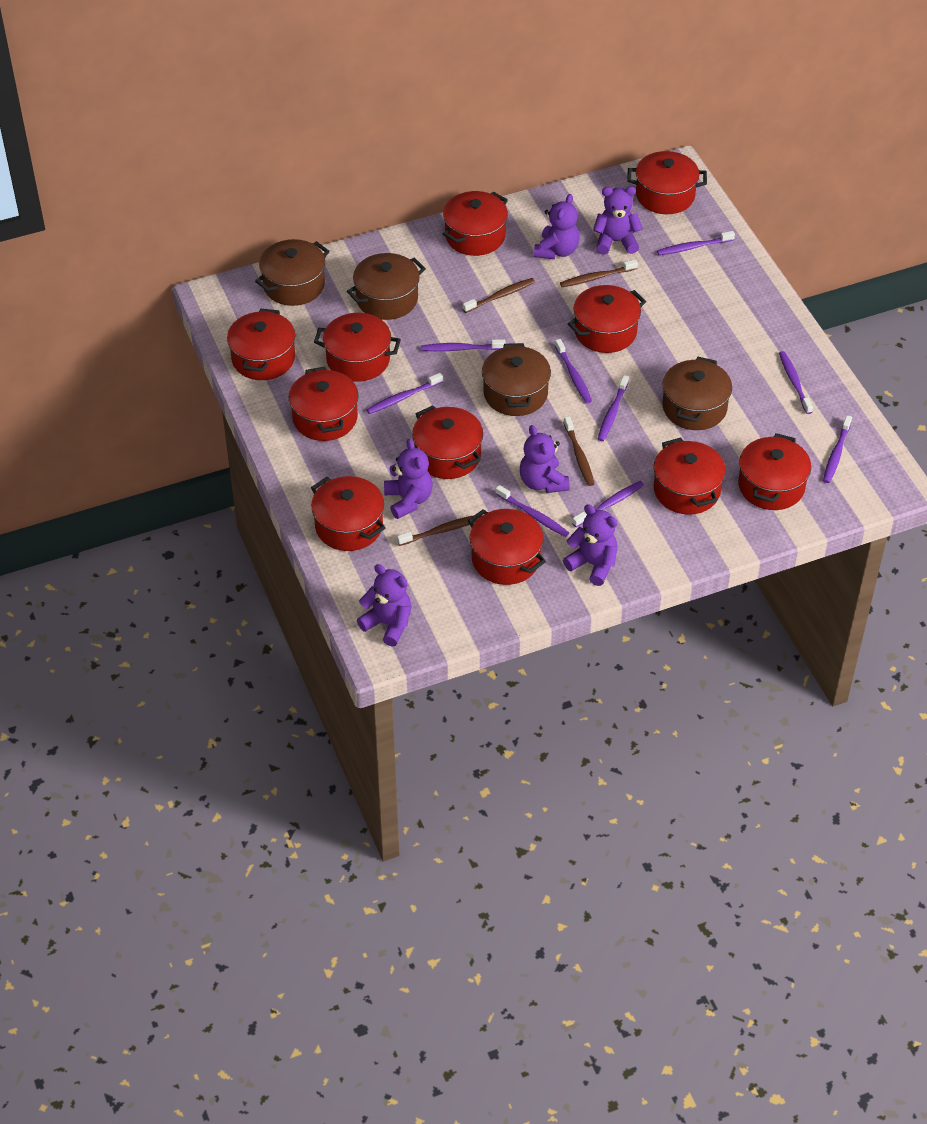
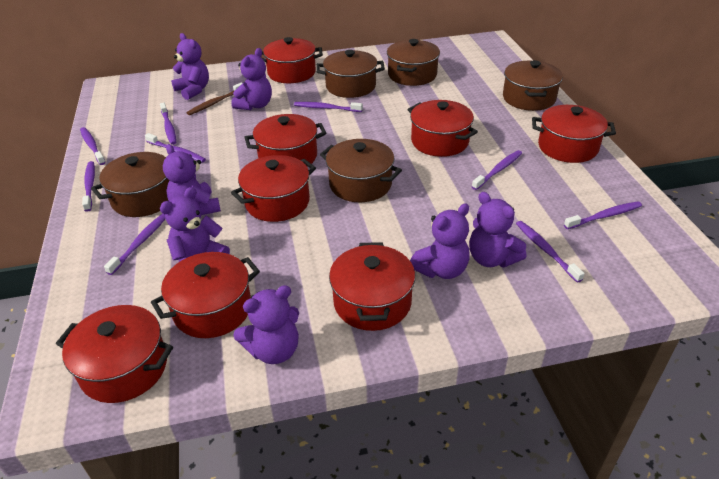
brown pot: 4 -> 5
brown toothbrush: 4 -> 1
purple teddy bear: 6 -> 7
red pot: 11 -> 8

